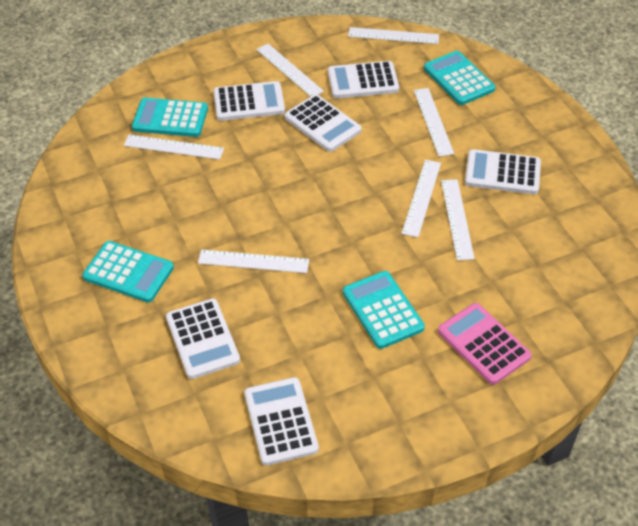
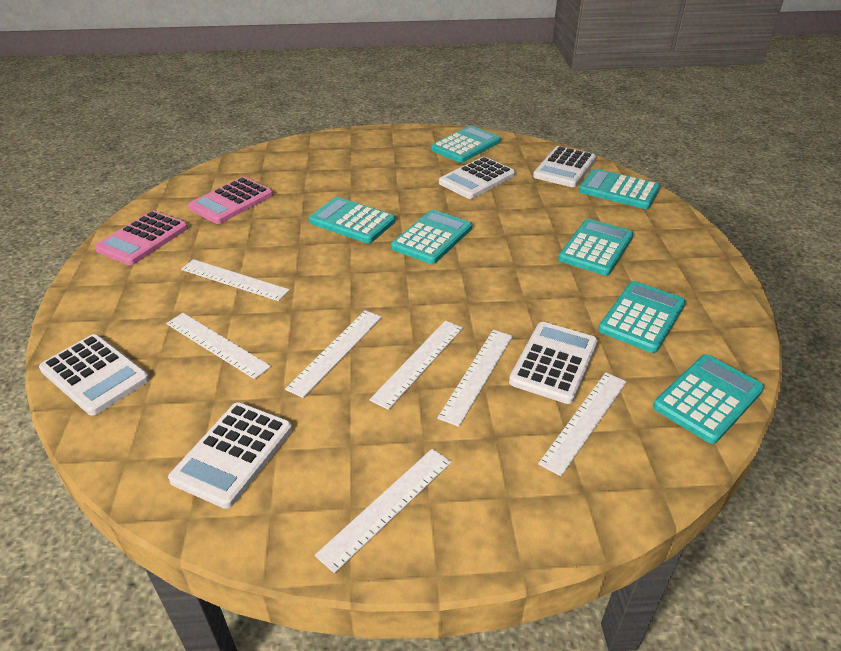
pink calculator: 1 -> 2
turquoise calculator: 4 -> 7
white calculator: 6 -> 5

